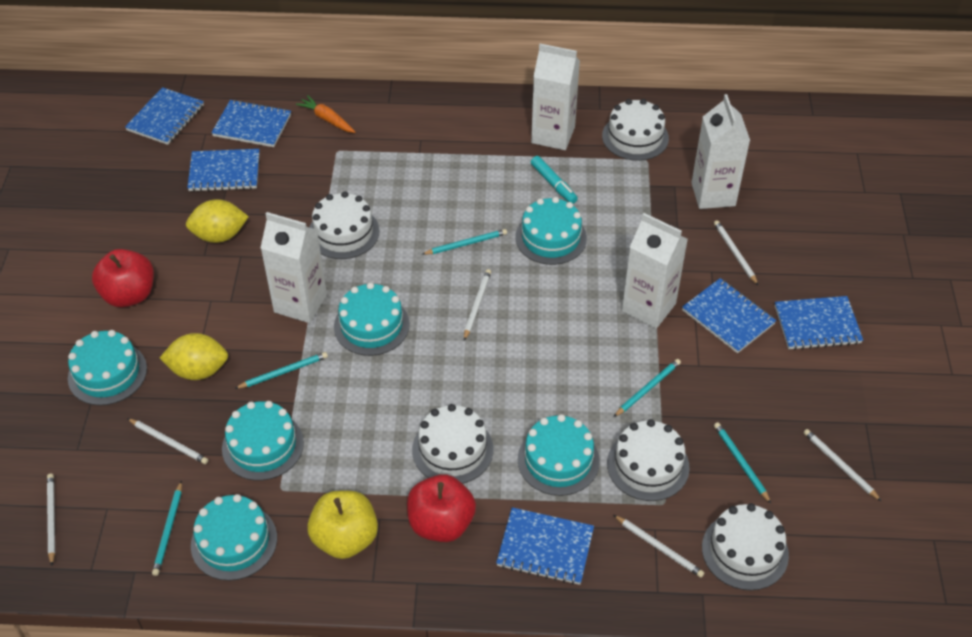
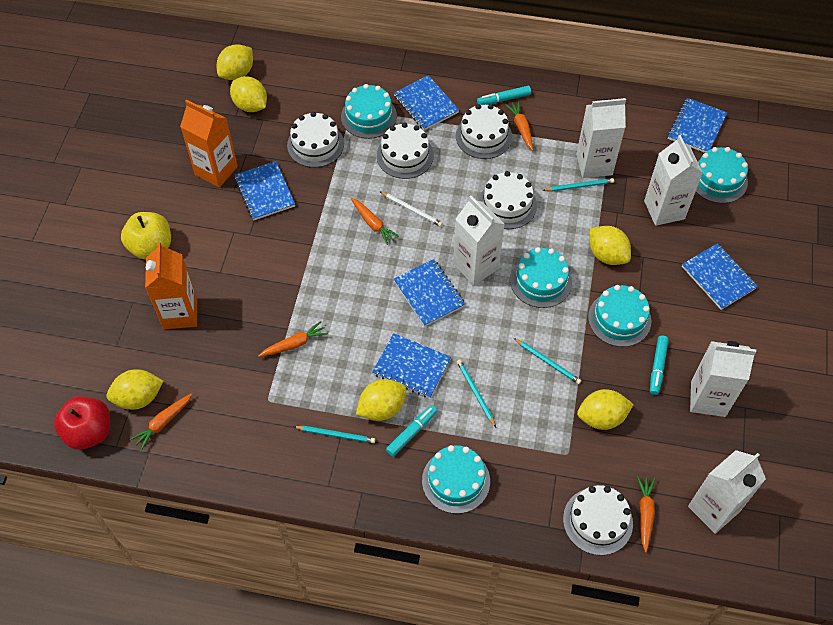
orange carrot: 1 -> 5
orange carton: 0 -> 2
red apple: 2 -> 1
turquoise cake: 6 -> 5
turquoise marker: 1 -> 3
turquoise pencil: 5 -> 4
white carton: 4 -> 5
white pencil: 6 -> 1
yellow lemon: 2 -> 6

